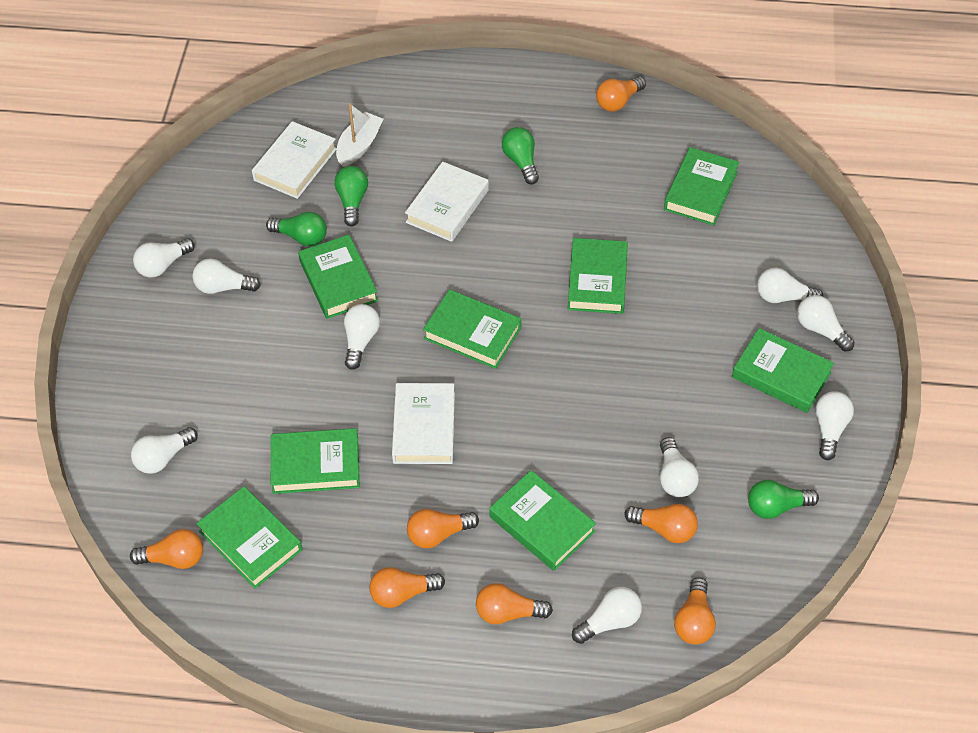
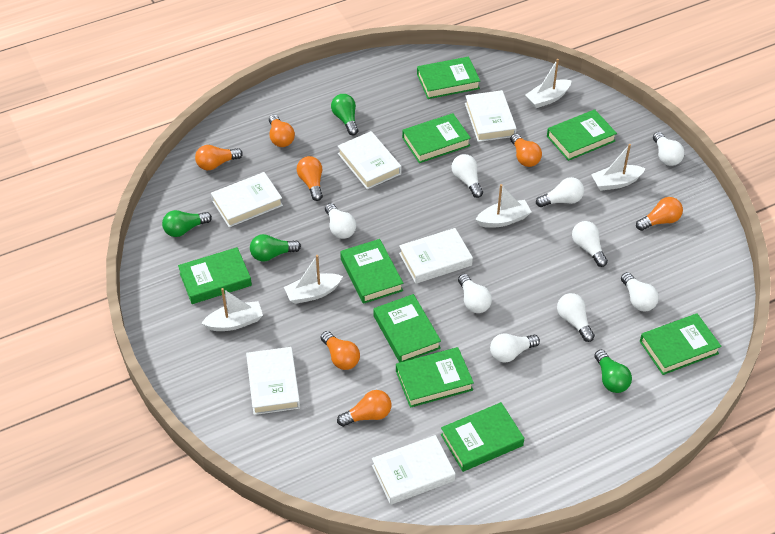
green book: 8 -> 9
white boat: 1 -> 5
white book: 3 -> 6

